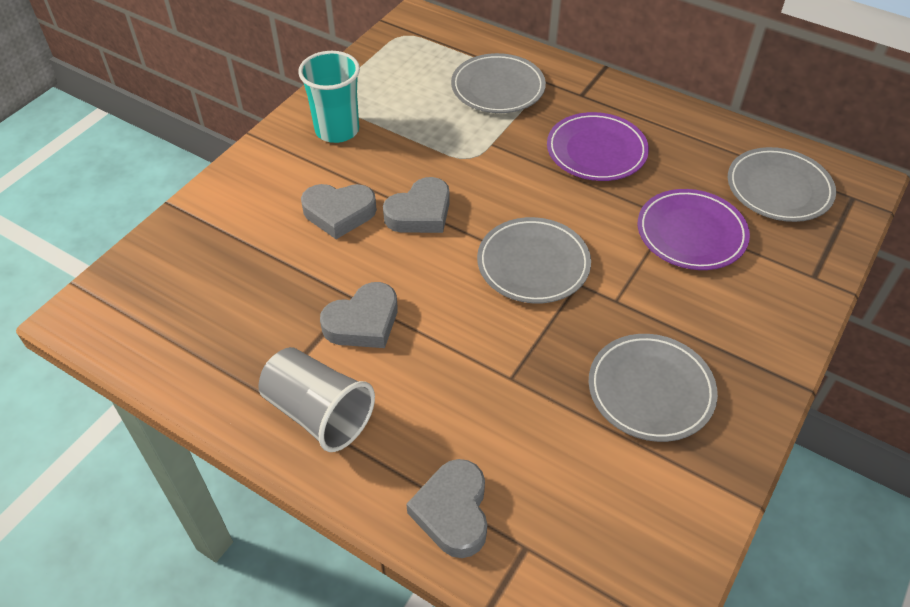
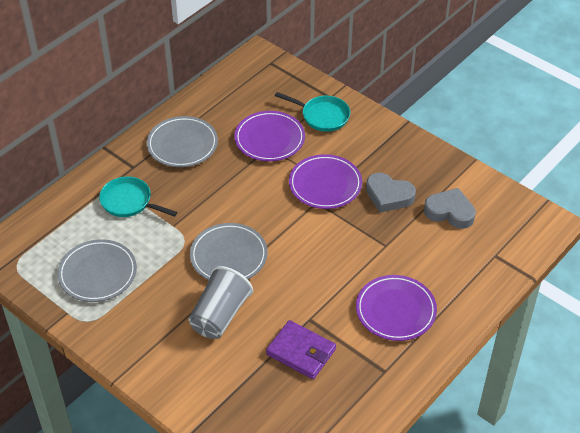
grey heart: 4 -> 2
grey plate: 4 -> 3
purple plate: 2 -> 3
purple wallet: 0 -> 1
turquoise cup: 1 -> 0
turquoise pan: 0 -> 2

